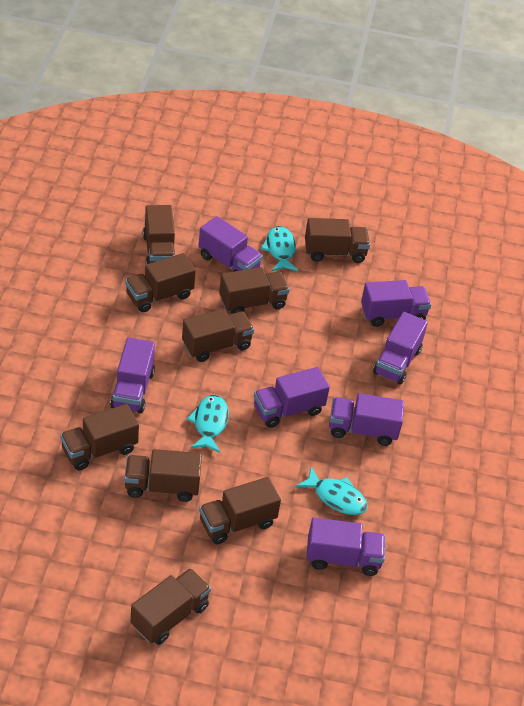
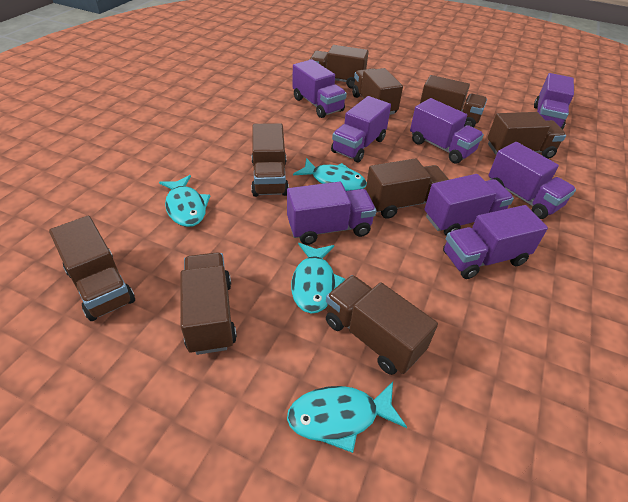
purple truck: 7 -> 8
turquoise fish: 3 -> 4

